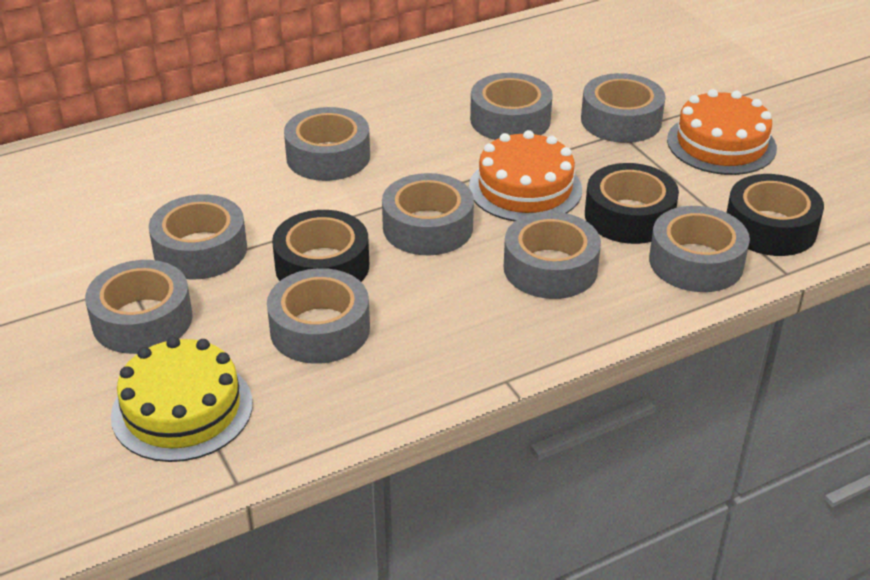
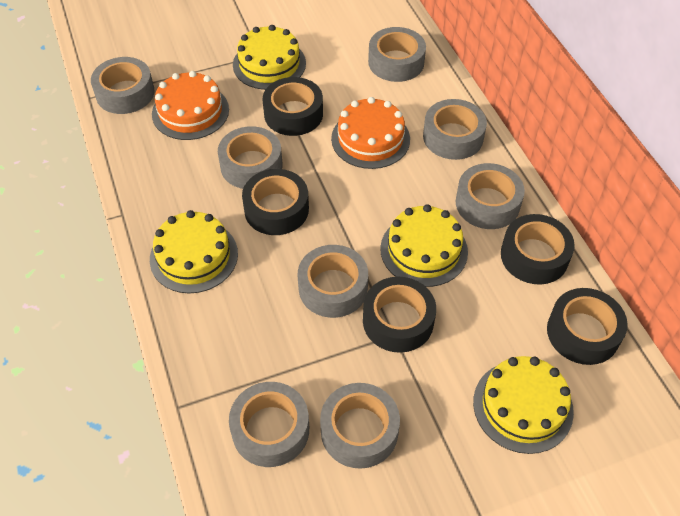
black tape: 3 -> 5
grey tape: 9 -> 8
yellow cake: 1 -> 4

